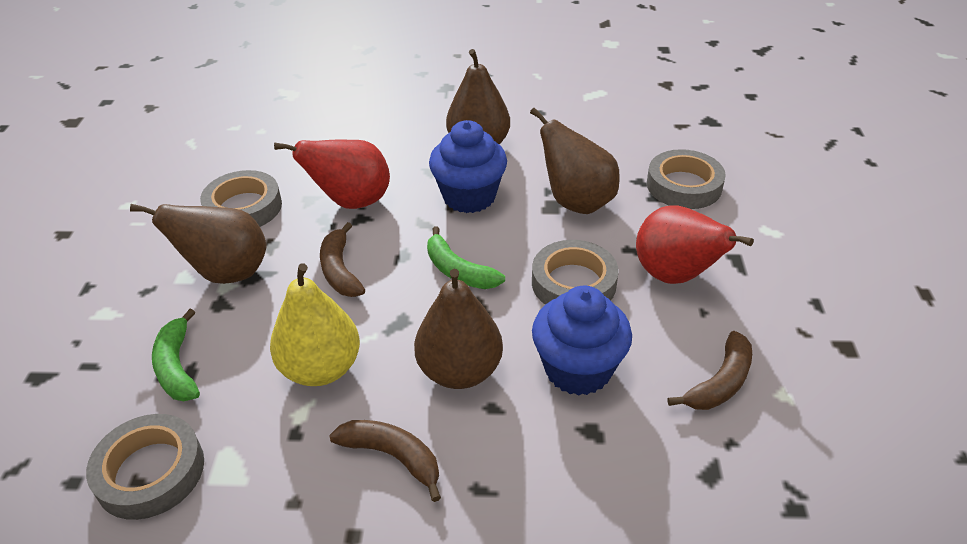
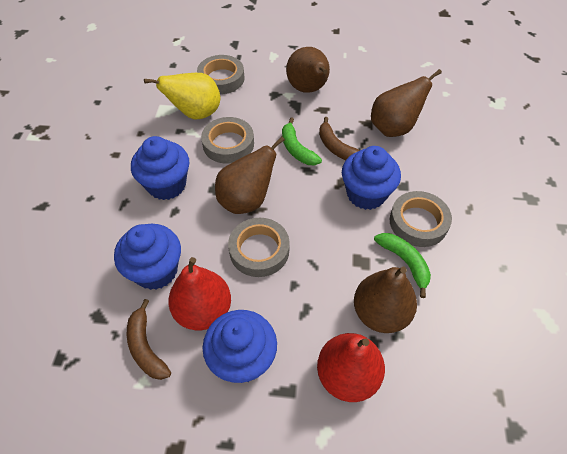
blue cupcake: 2 -> 4
brown banana: 3 -> 2

